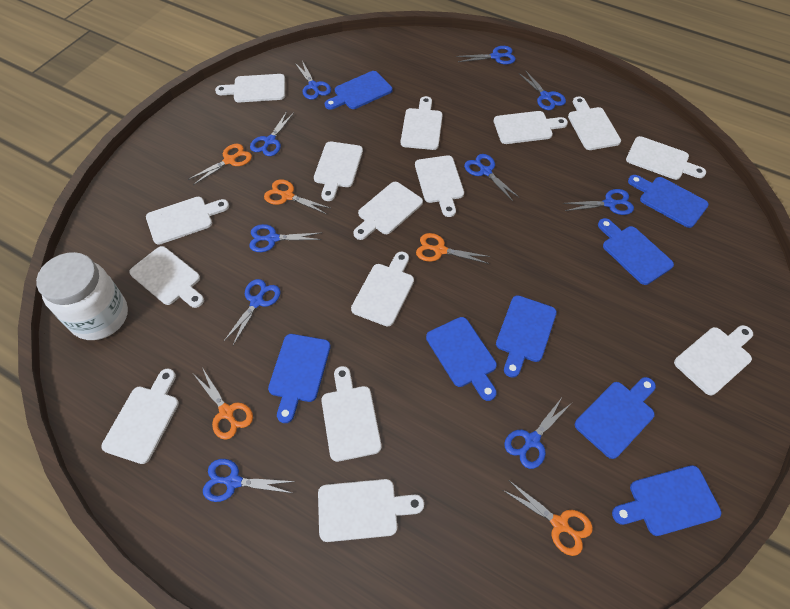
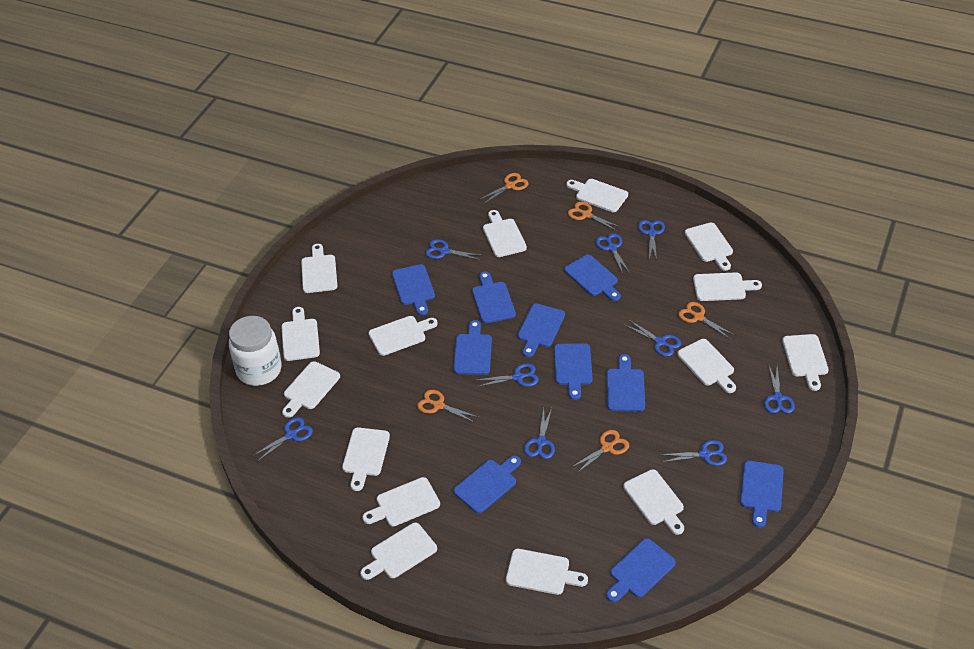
blue cutting board: 8 -> 10
blue scissors: 10 -> 9

